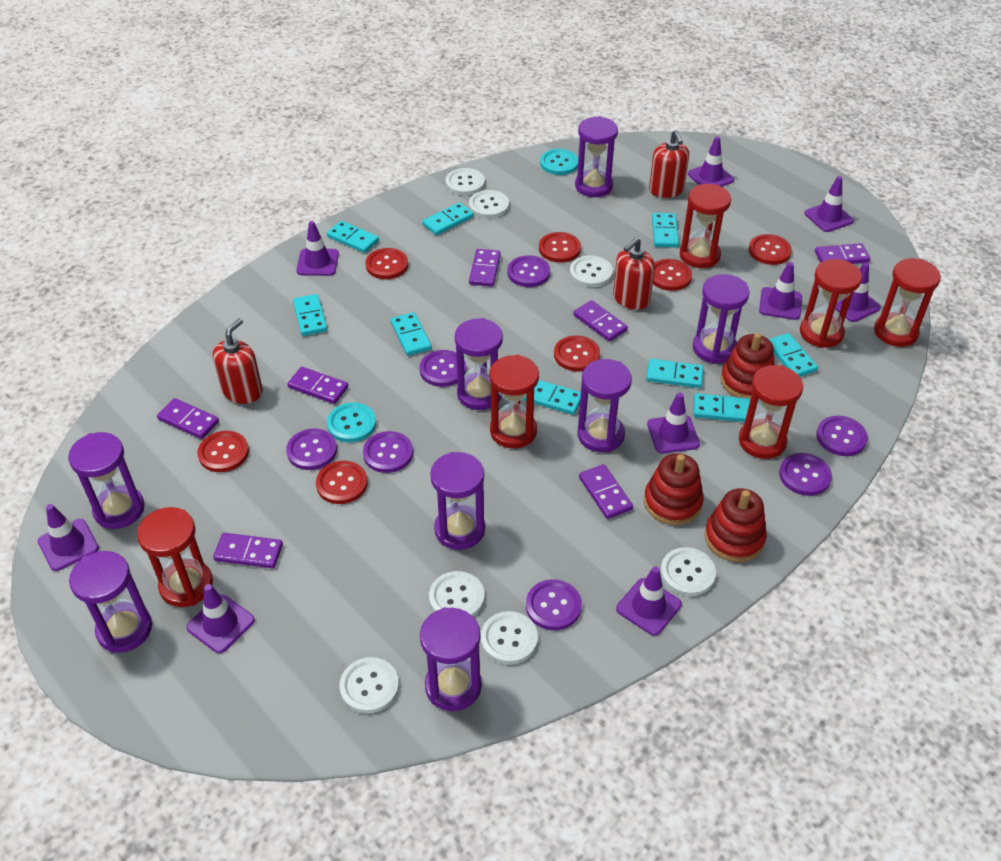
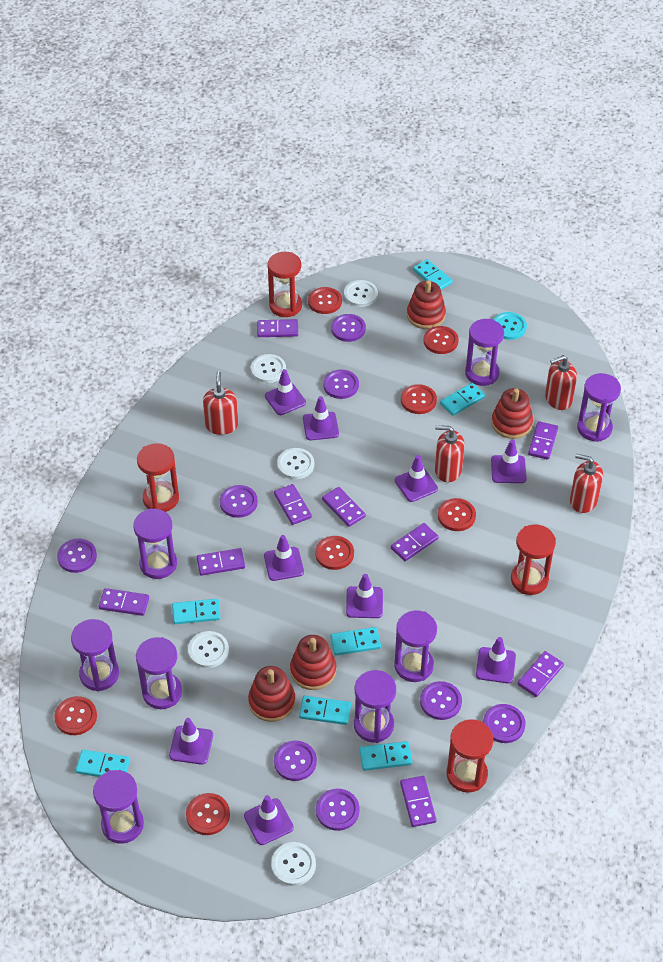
purple button: 7 -> 8
purple domino: 7 -> 9
red hourglass: 6 -> 4
red soap dispenser: 3 -> 4
red stacking toy: 3 -> 4
turquoise button: 2 -> 1
turquoise domino: 9 -> 7
white button: 7 -> 5

